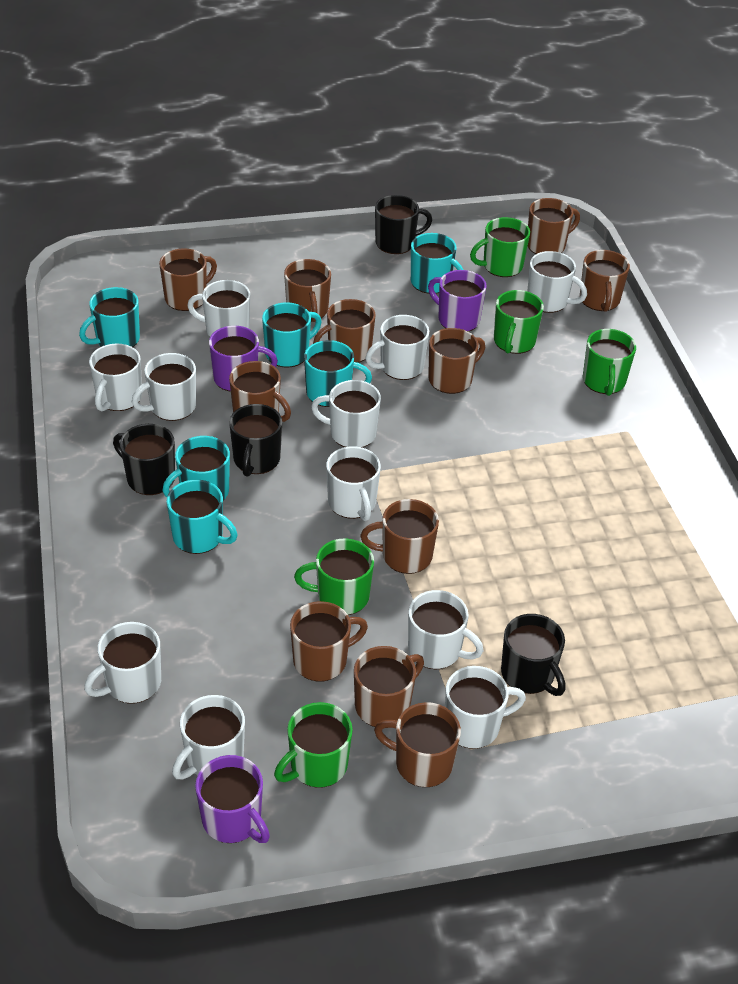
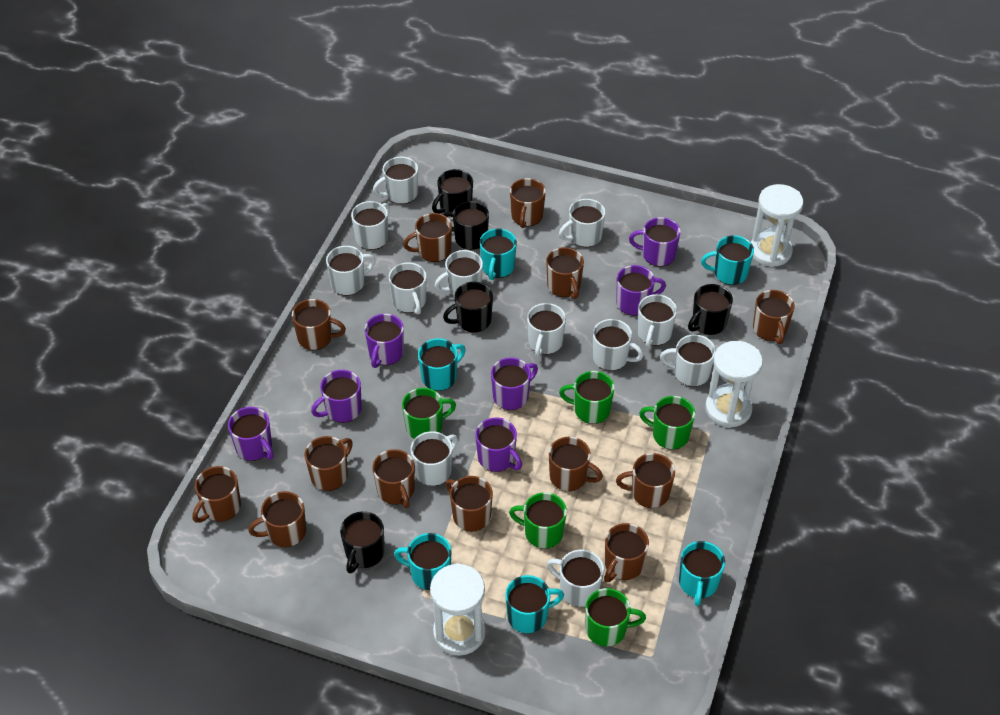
black mug: 4 -> 5
brown mug: 11 -> 13
purple mug: 3 -> 7
white hourglass: 0 -> 3
white mug: 11 -> 12

